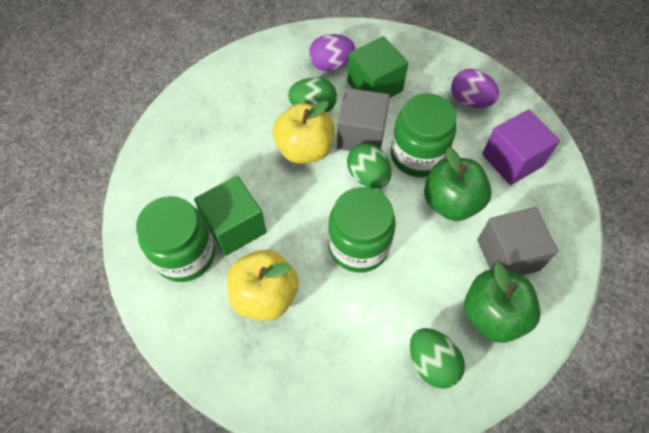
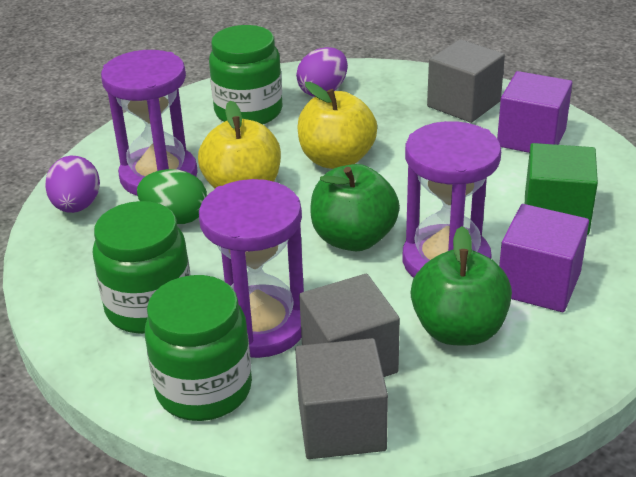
green cube: 2 -> 1
green egg: 3 -> 1
grey cube: 2 -> 3
purple cube: 1 -> 2
purple hourglass: 0 -> 3

